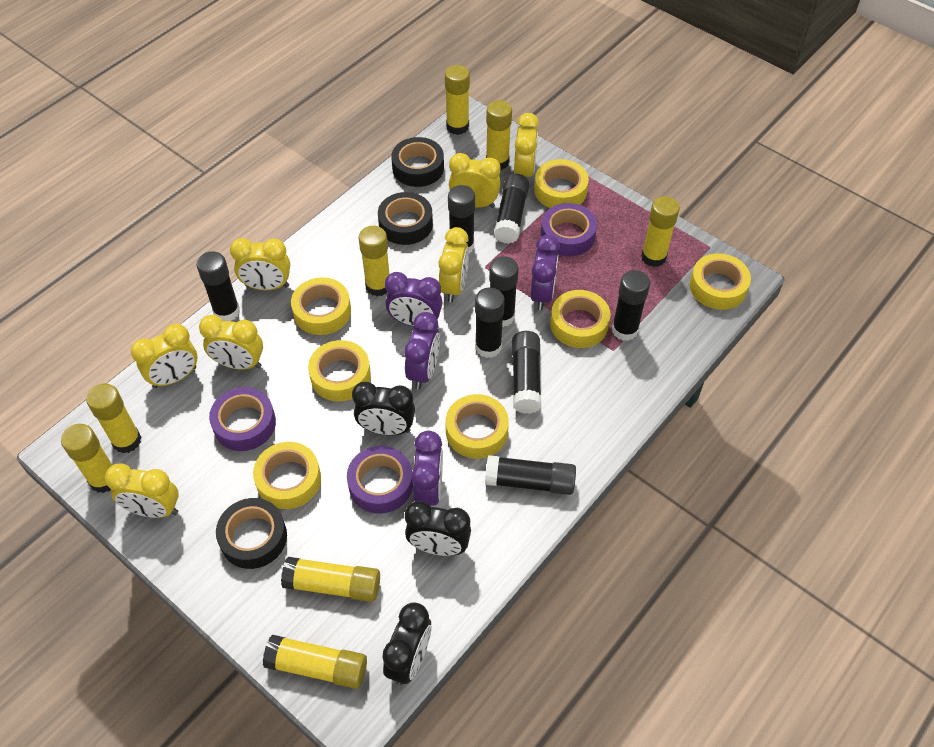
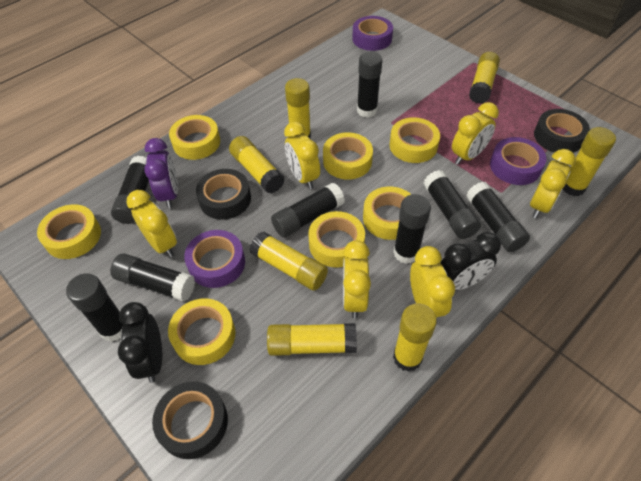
black clock: 3 -> 2
purple clock: 4 -> 1
yellow clock: 7 -> 6
yellow glue stick: 8 -> 7

